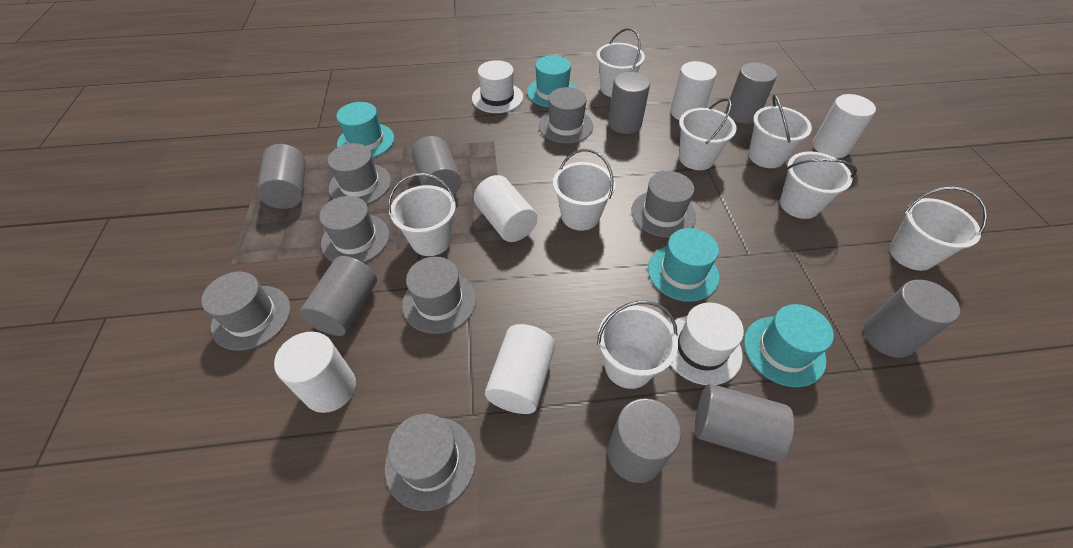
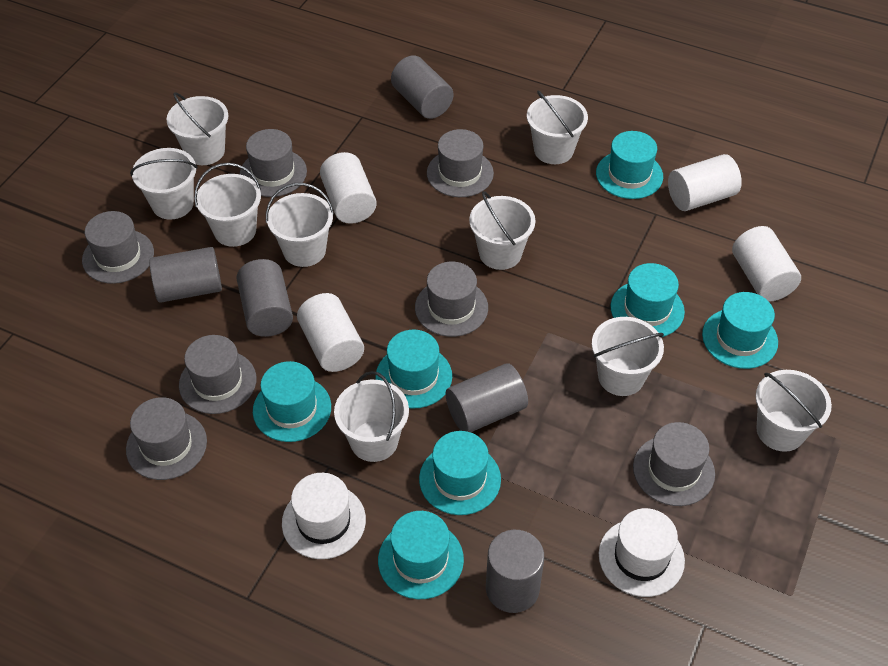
grey cylinder: 8 -> 5
turquoise hat: 4 -> 7
white bucket: 8 -> 9
white cylinder: 5 -> 4

